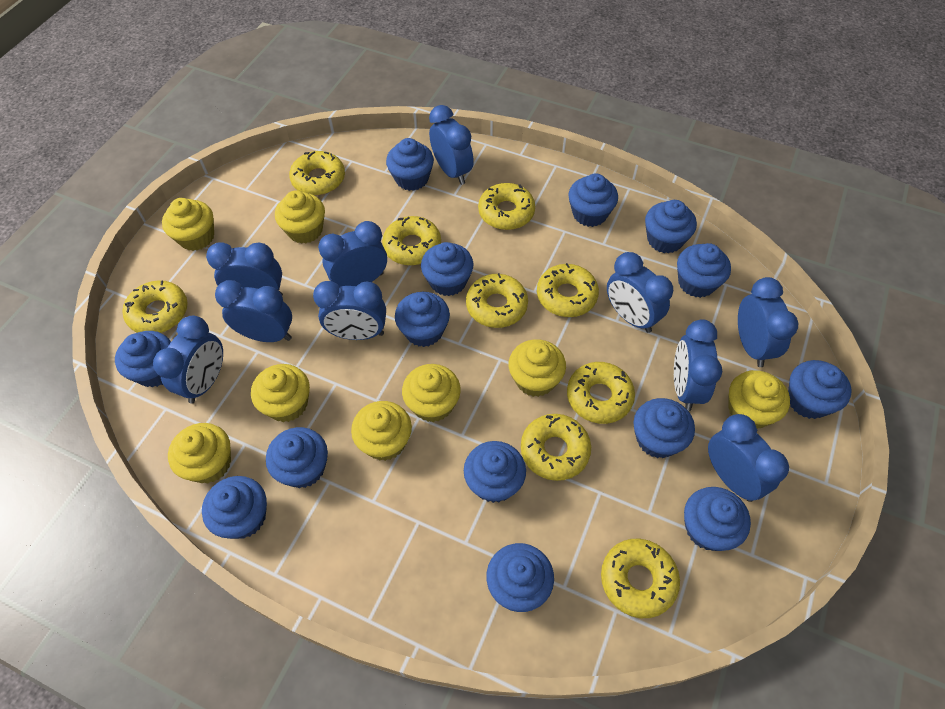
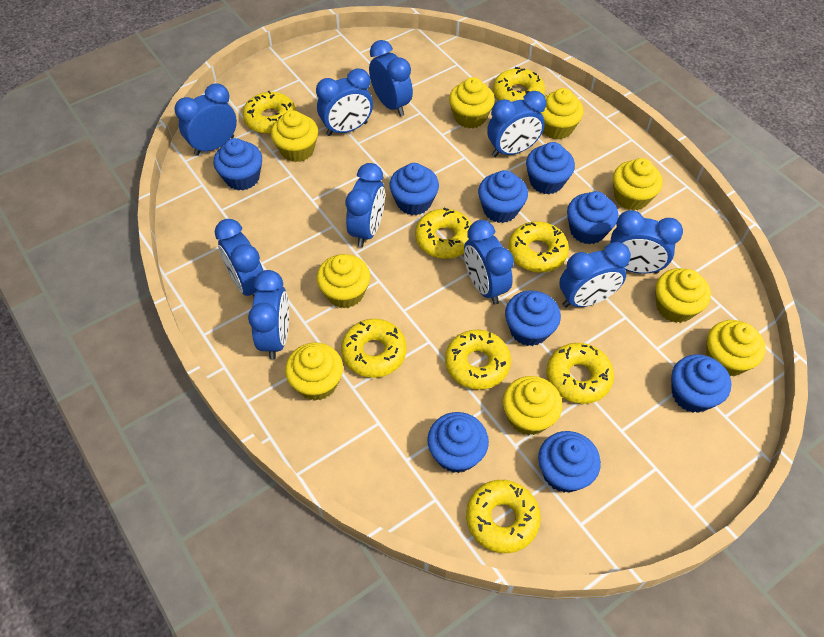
blue cupcake: 14 -> 9
yellow cupcake: 8 -> 9
yellow donut: 9 -> 8

